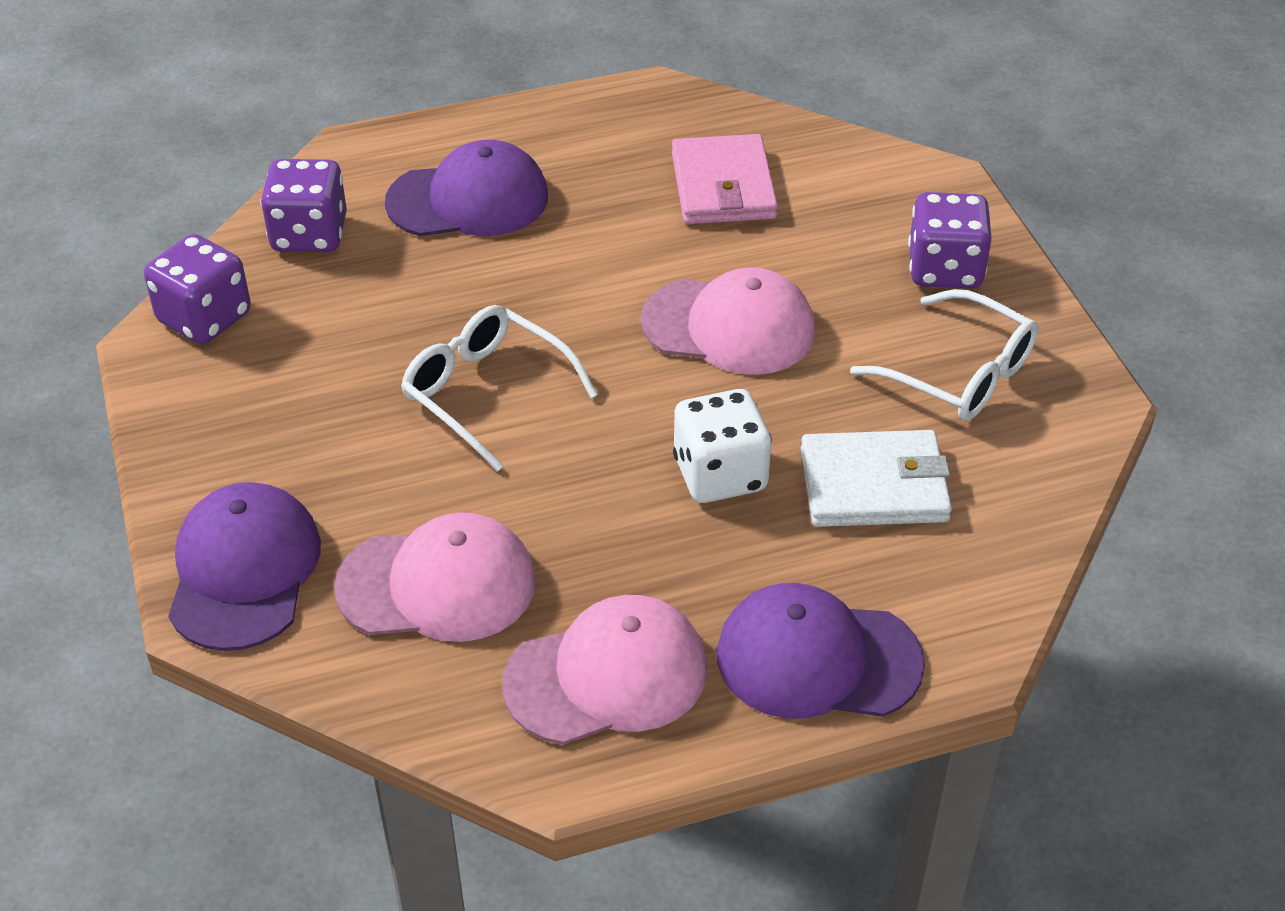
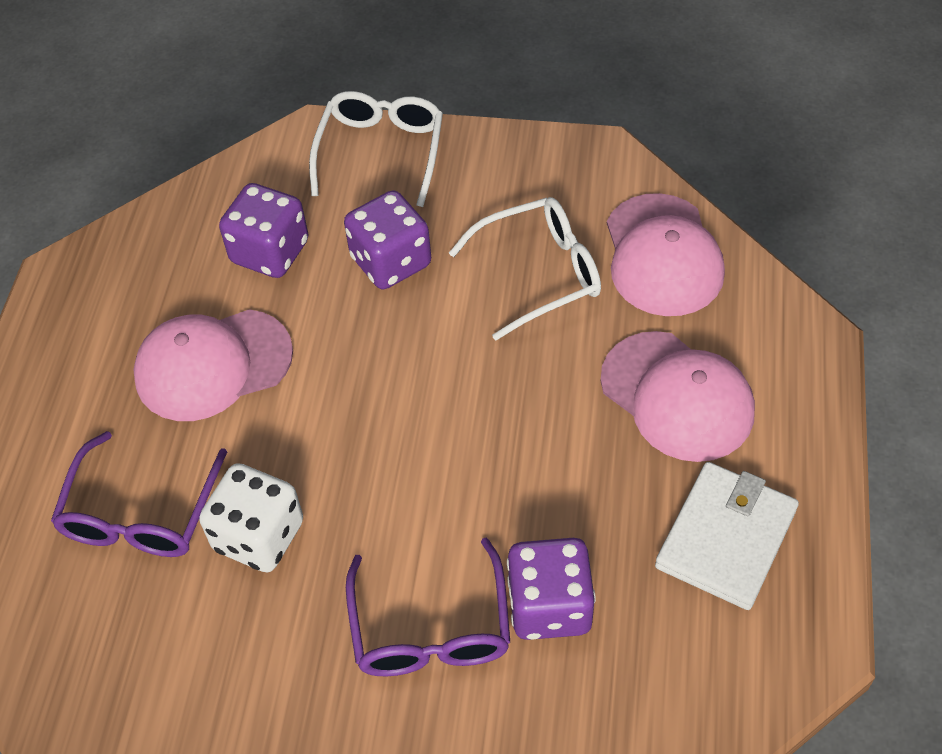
pink wallet: 1 -> 0
purple cap: 3 -> 0
purple glasses: 0 -> 2

